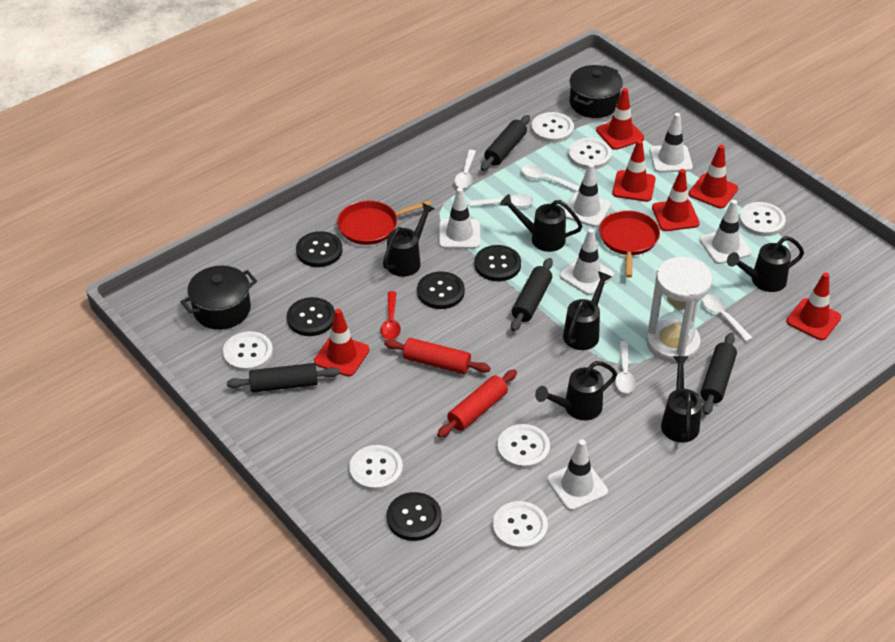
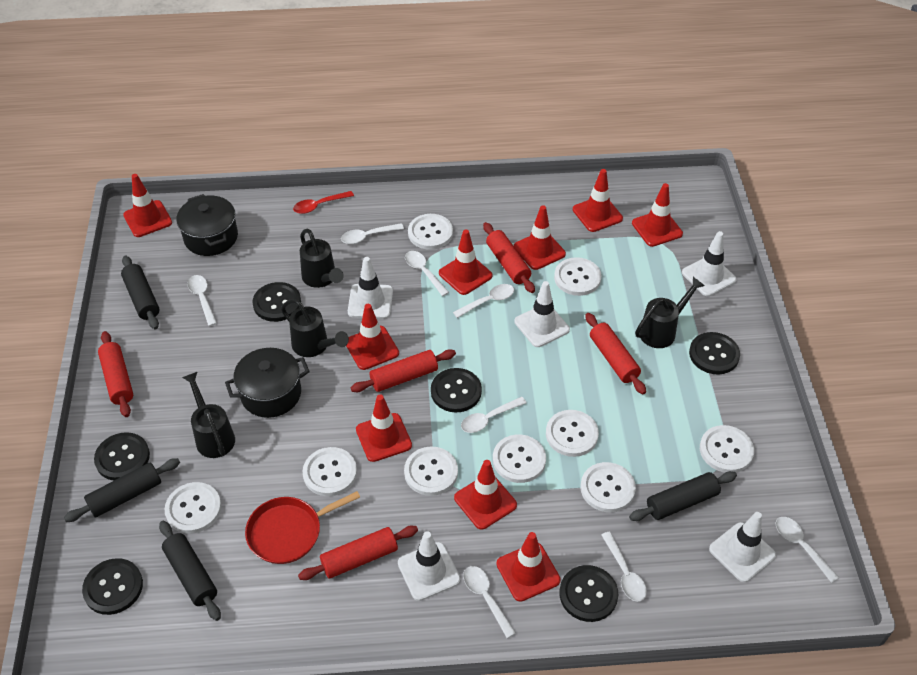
black button: 5 -> 6
black watering can: 6 -> 4
red pan: 2 -> 1
red rolling pin: 2 -> 5
red traffic cone: 6 -> 9
white button: 7 -> 9
white hourglass: 1 -> 0
white spoon: 5 -> 8
white traffic cone: 6 -> 5

